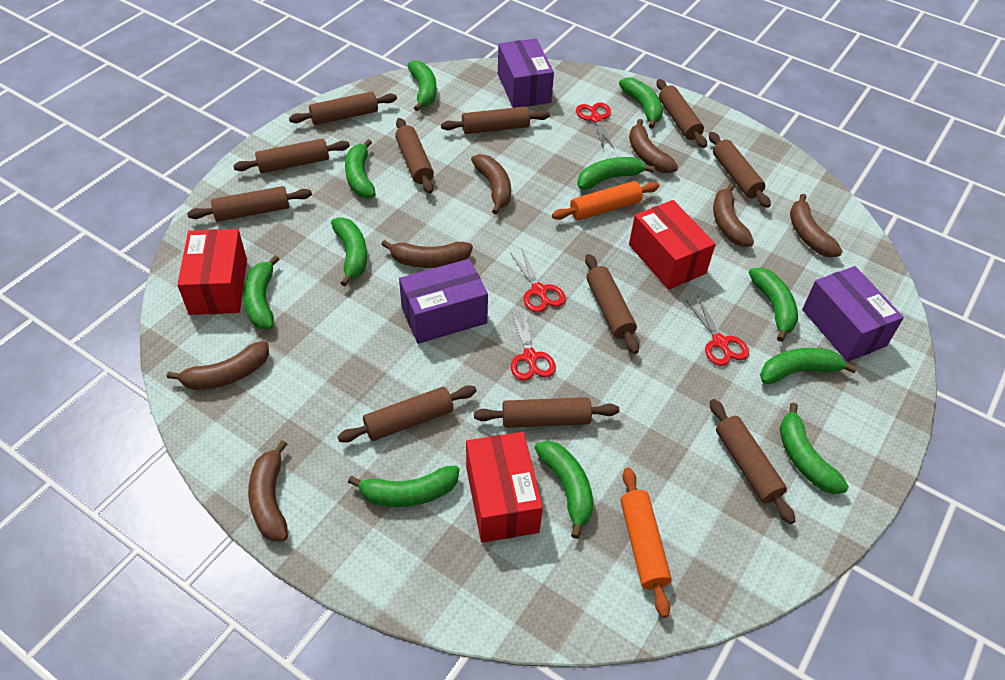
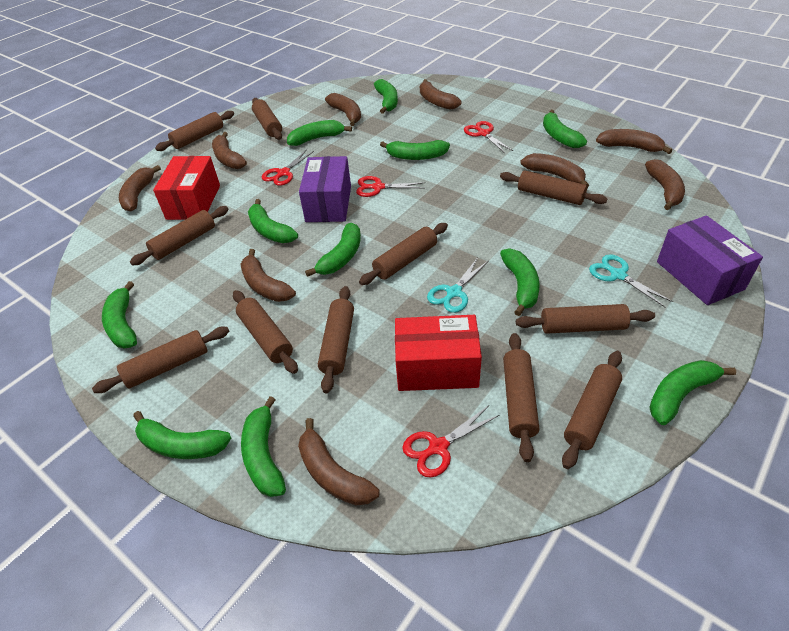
brown banana: 7 -> 9
orange rolling pin: 2 -> 0
purple box: 3 -> 2
red box: 3 -> 2
turquoise scissors: 0 -> 2

